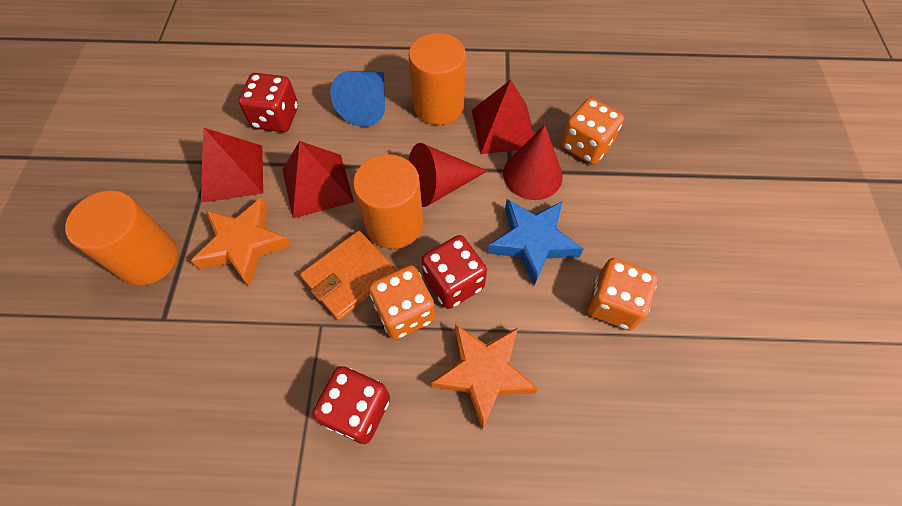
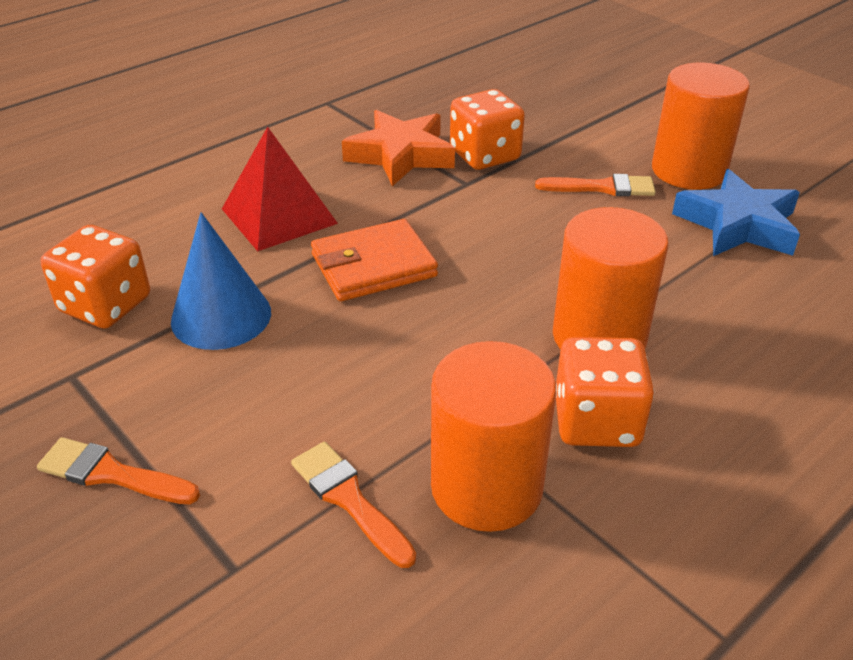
orange brush: 0 -> 3
orange star: 2 -> 1
red cone: 2 -> 0
red dice: 3 -> 0
red pyramid: 3 -> 1

